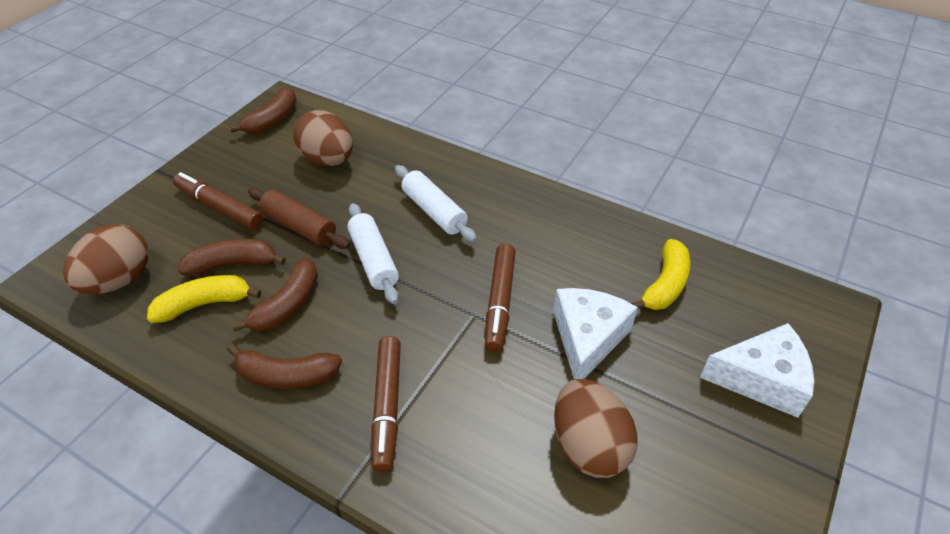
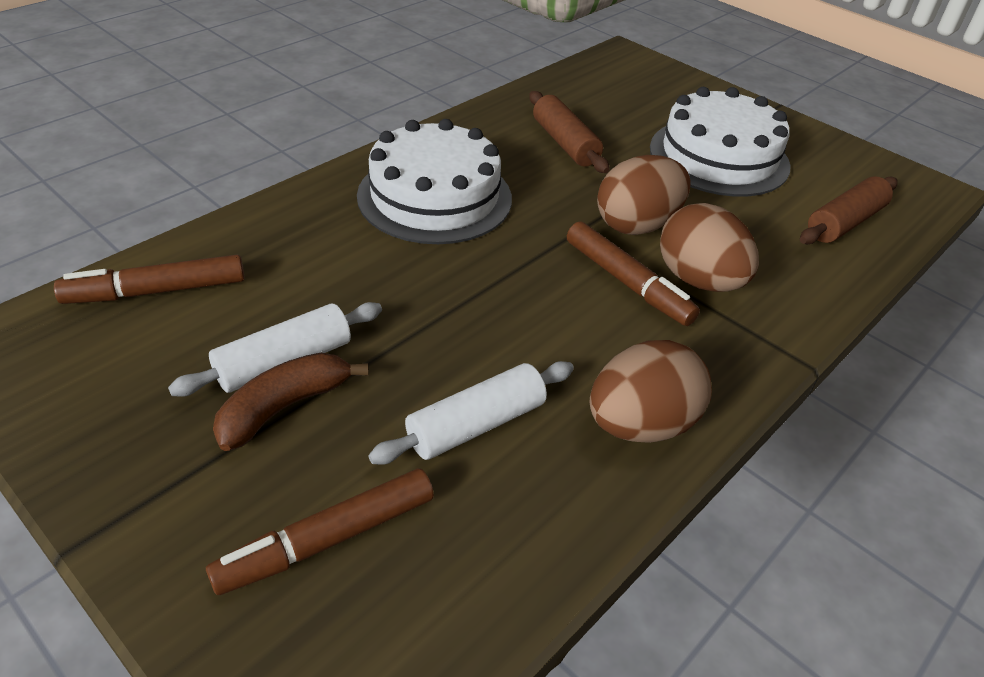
brown banana: 4 -> 1
brown rolling pin: 1 -> 2
white cake: 0 -> 2
white cheese: 2 -> 0
yellow banana: 2 -> 0

